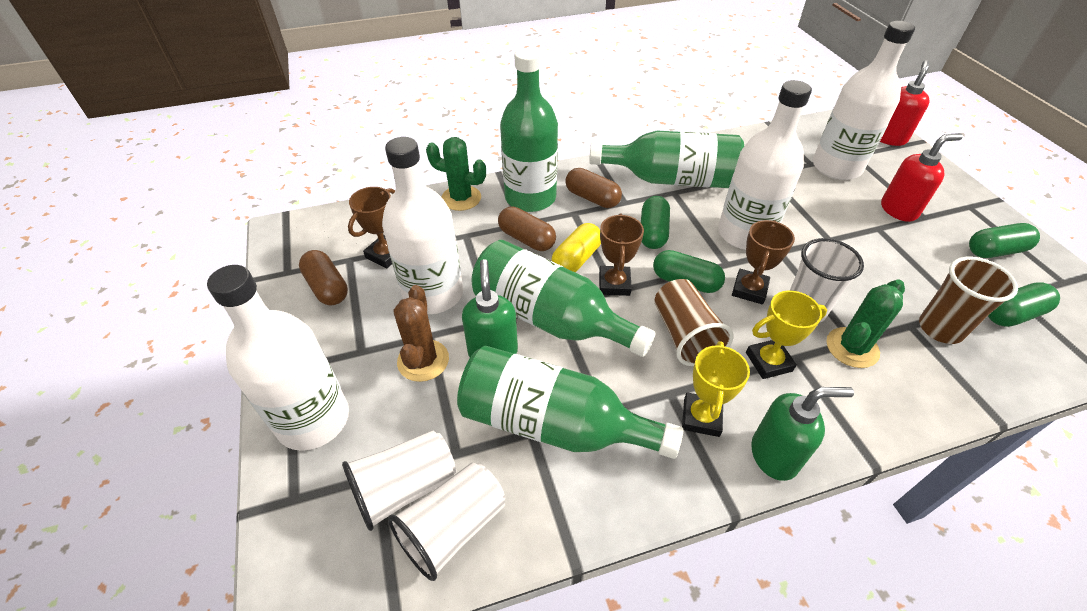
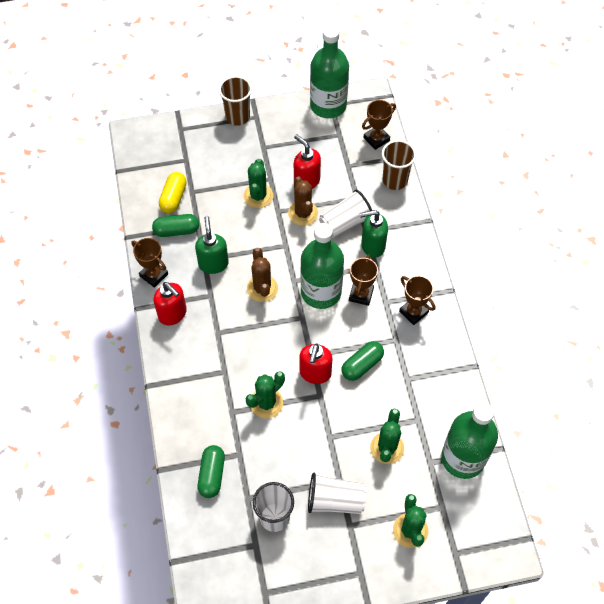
brown cactus: 1 -> 2
brown capsule: 3 -> 0
brown trophy: 3 -> 4
green bottle: 4 -> 3
green cactus: 2 -> 4
green capsule: 4 -> 3
red soap dispenser: 2 -> 3
white bottle: 4 -> 0
yellow trophy: 2 -> 0

